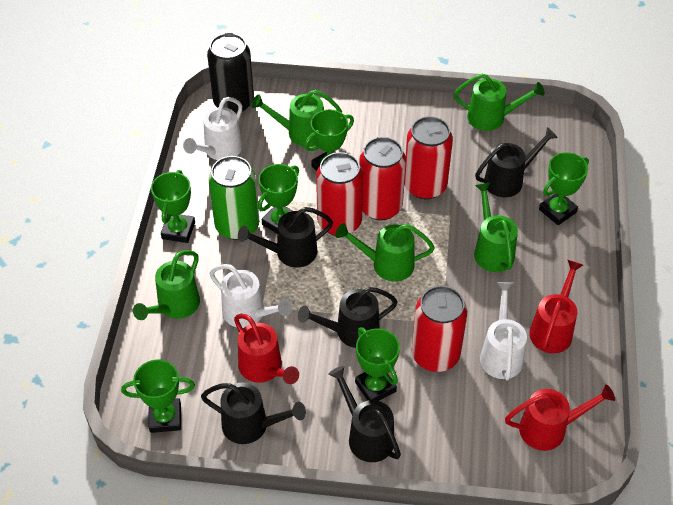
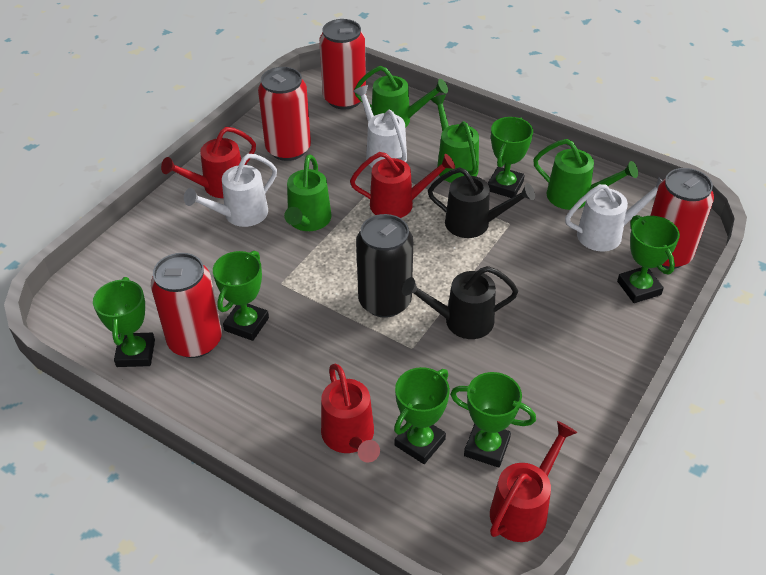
black watering can: 5 -> 2
green can: 1 -> 0
green watering can: 5 -> 4
red watering can: 3 -> 4

